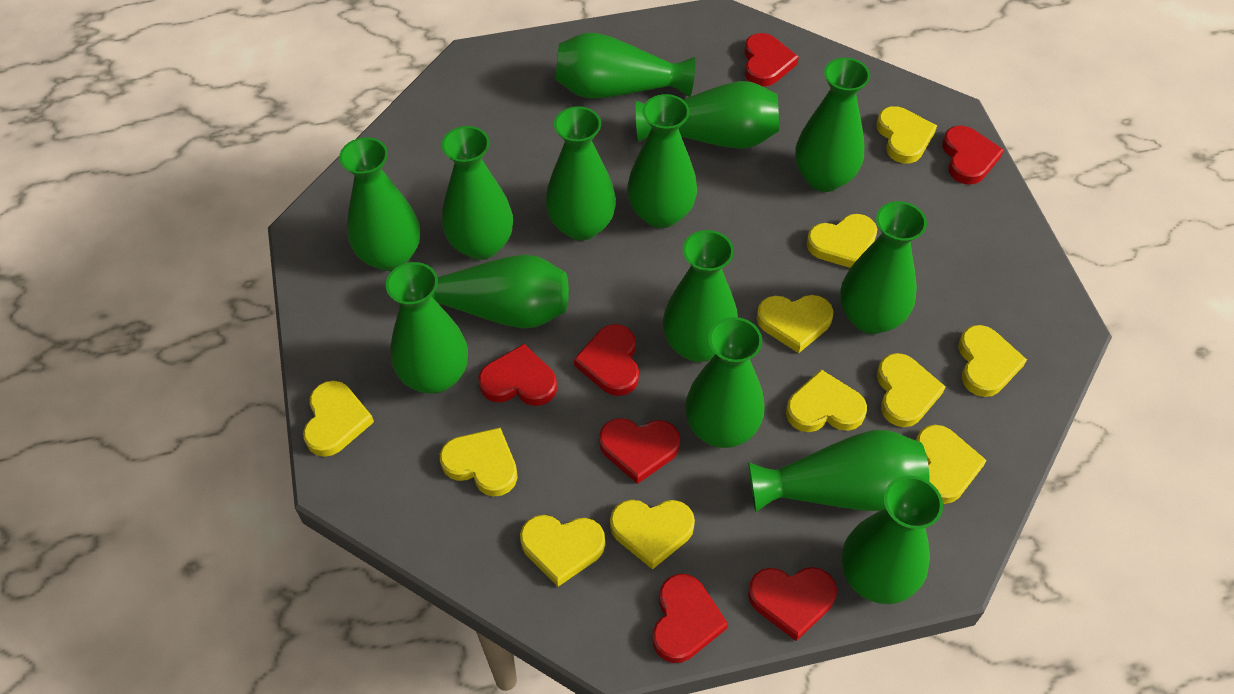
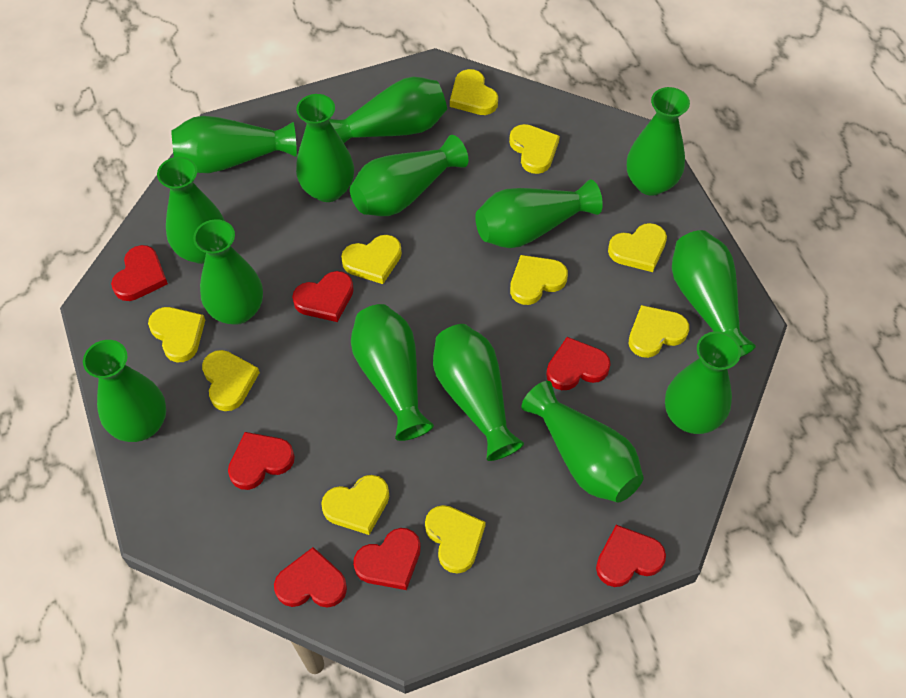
yellow heart: 11 -> 10

